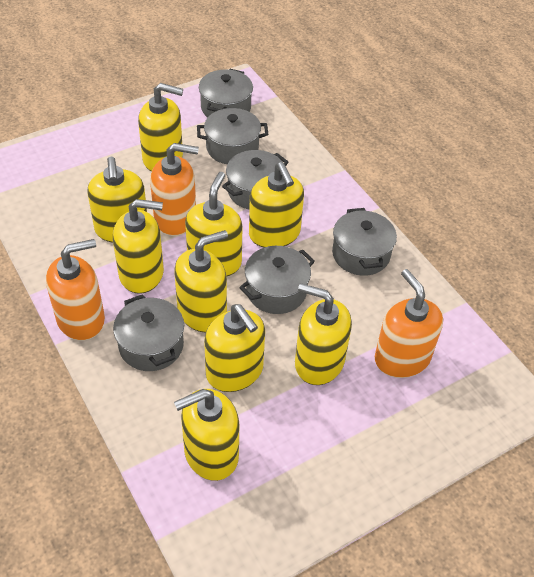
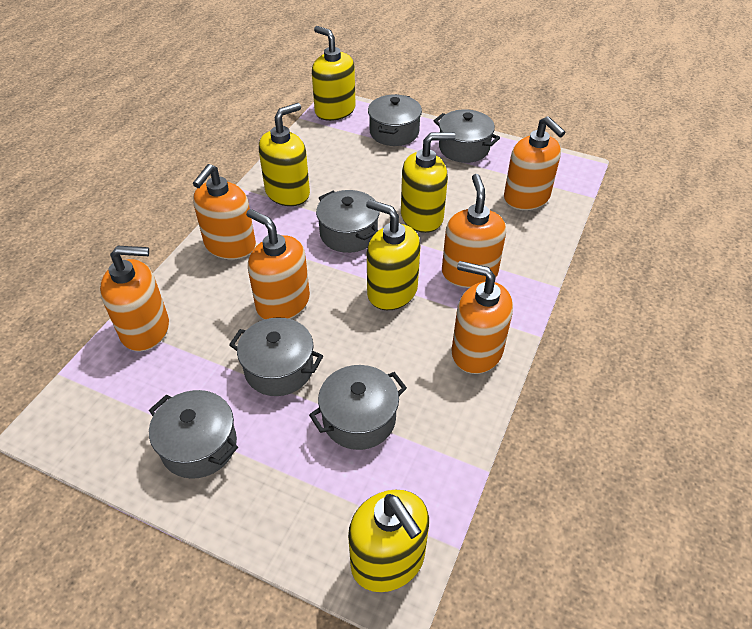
orange soap dispenser: 3 -> 6
yellow soap dispenser: 9 -> 5

